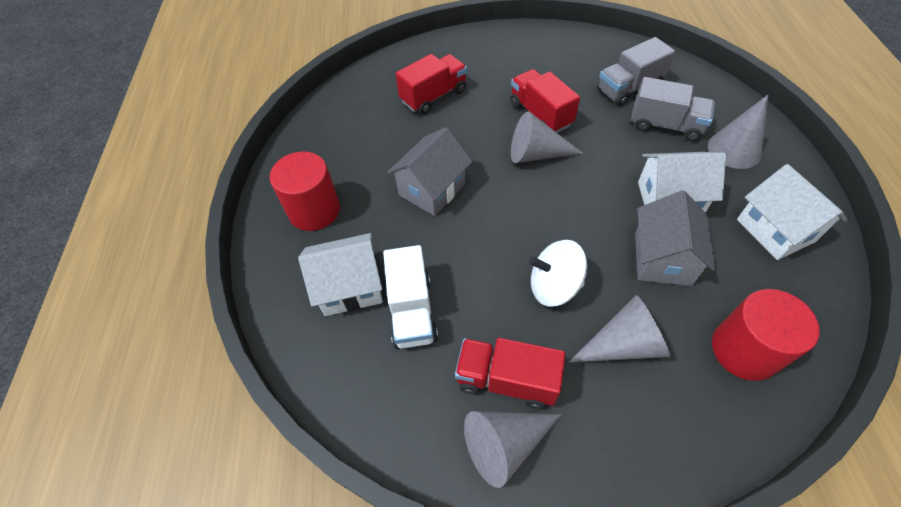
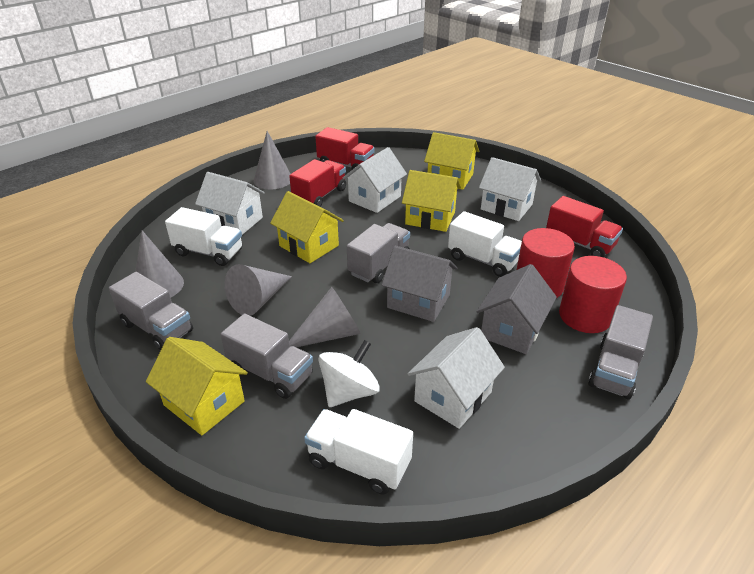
grey truck: 2 -> 4
white house: 3 -> 4
white truck: 1 -> 3
yellow house: 0 -> 4

